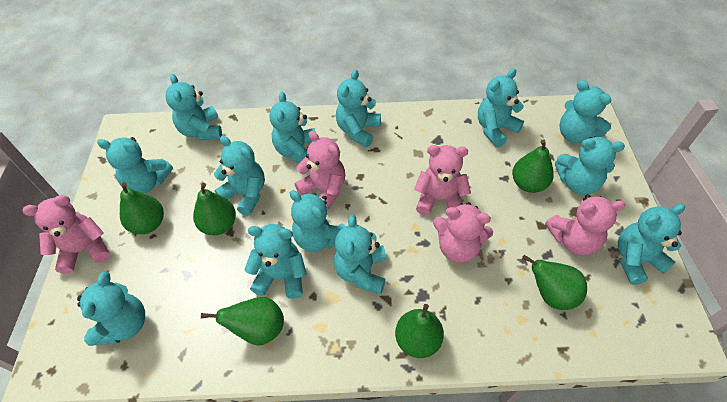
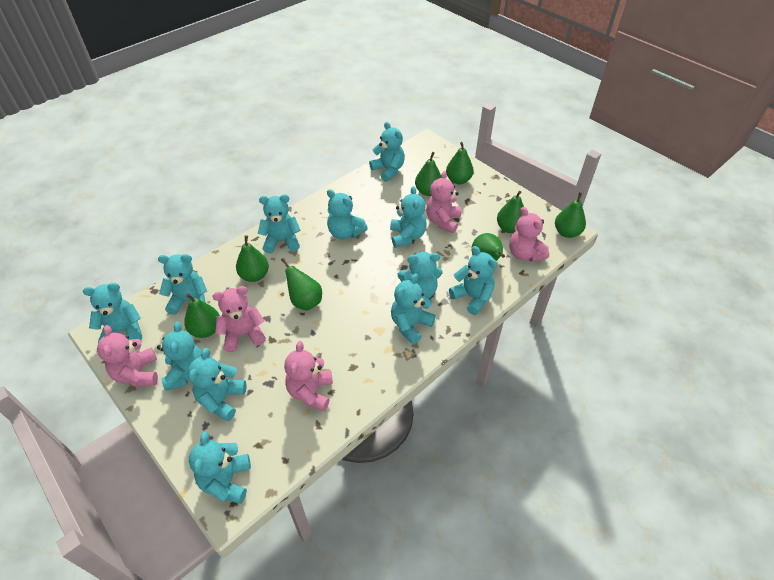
green pear: 6 -> 8
turquoise teddy bear: 13 -> 12

